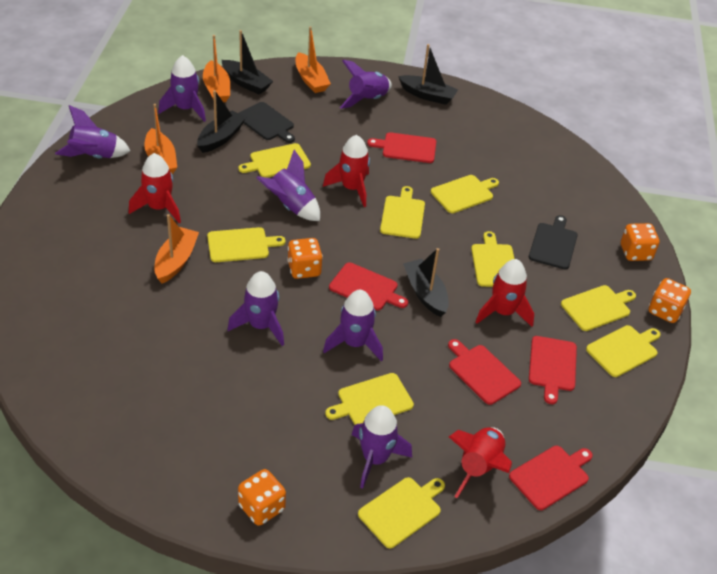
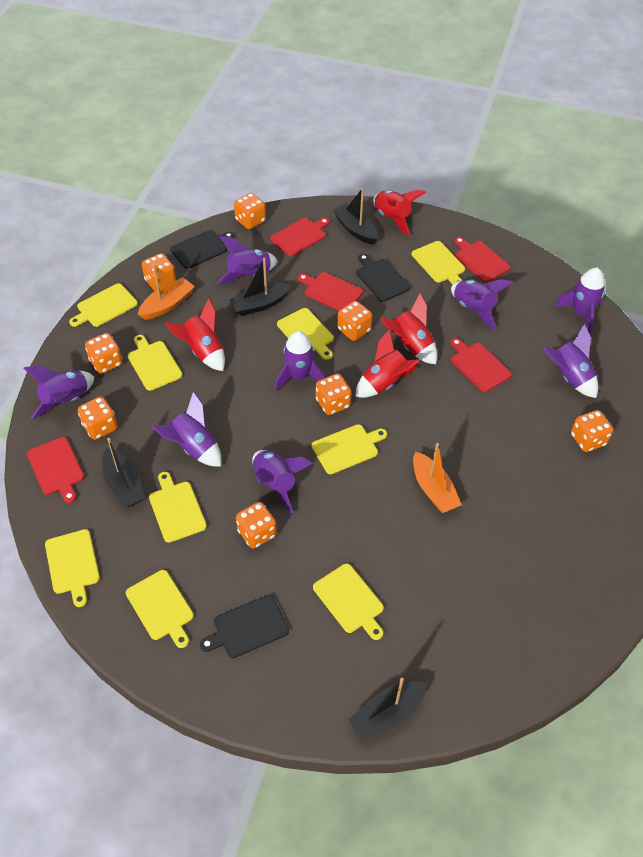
black cutting board: 2 -> 3
orange boat: 4 -> 2
orange dice: 4 -> 8
purple rocket: 7 -> 8

